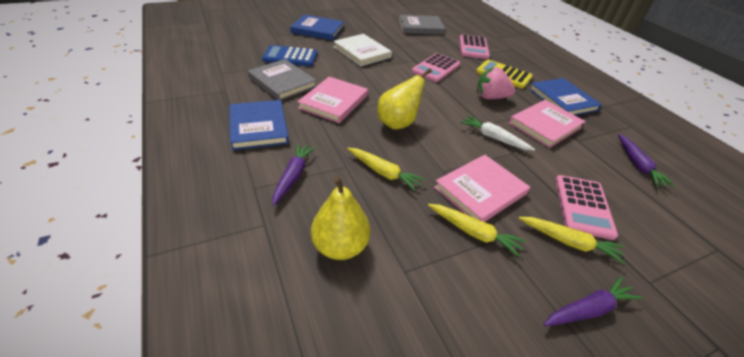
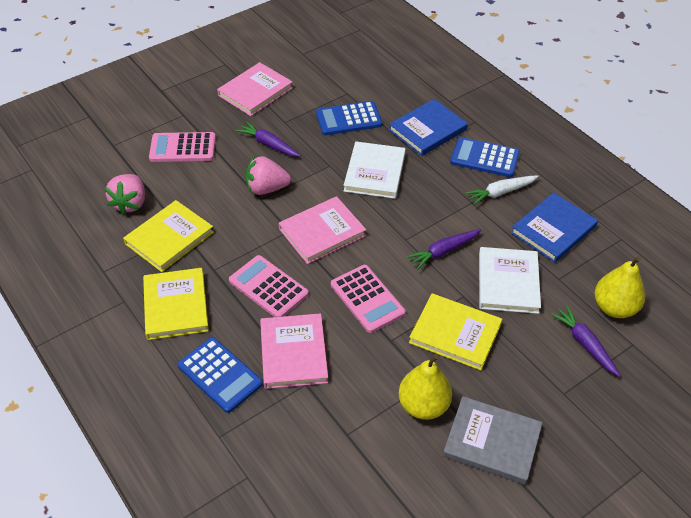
blue book: 3 -> 2
blue calculator: 1 -> 3
grey book: 2 -> 1
pink strawberry: 1 -> 2
white book: 1 -> 2
yellow book: 0 -> 3
yellow calculator: 1 -> 0
yellow carrot: 3 -> 0

